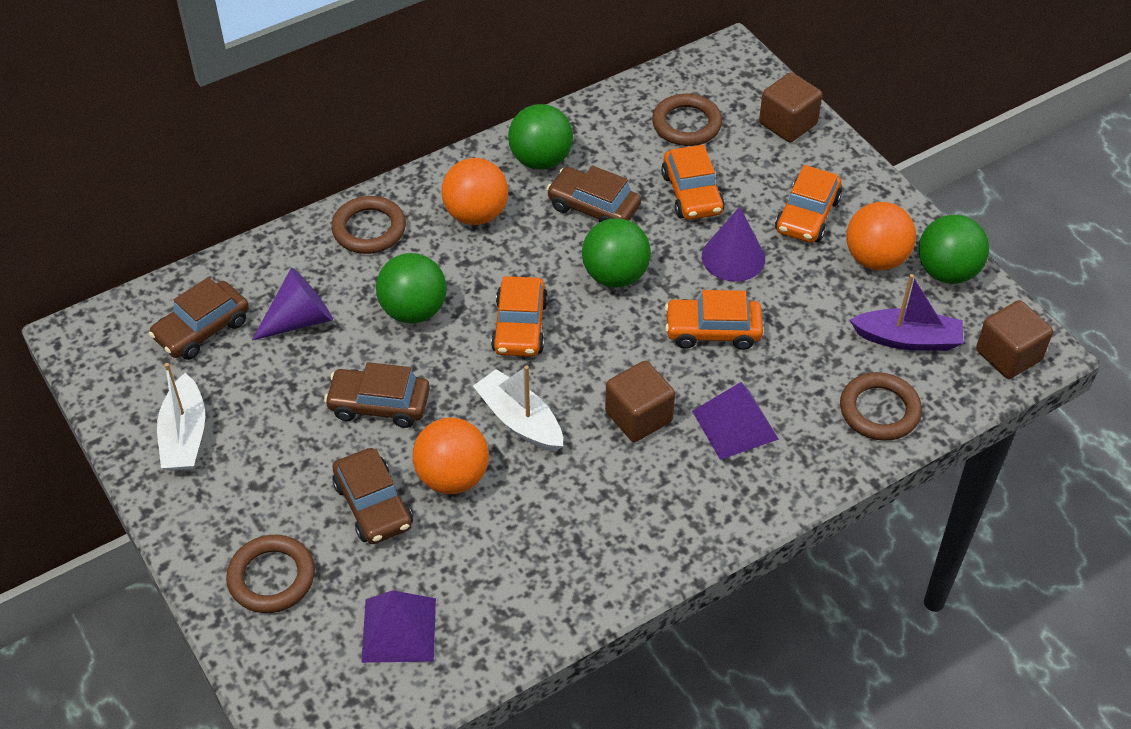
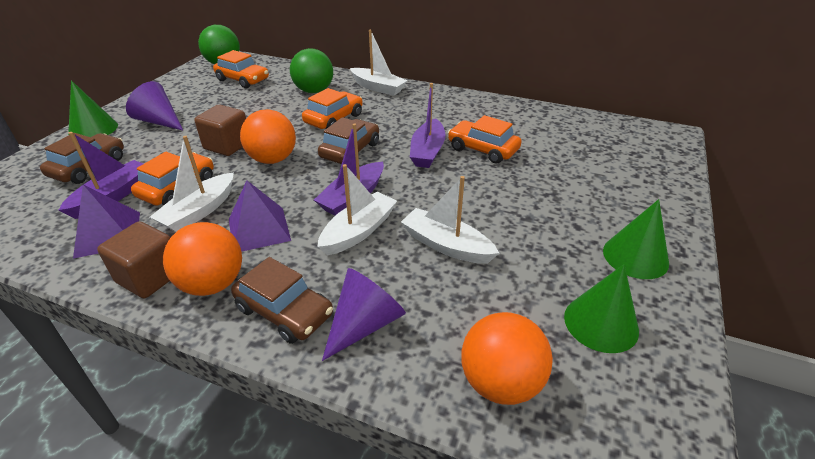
brown car: 4 -> 3
brown cube: 3 -> 2
brown ring: 4 -> 0
green ball: 4 -> 2
green cone: 0 -> 3
purple boat: 1 -> 3
white boat: 2 -> 4

